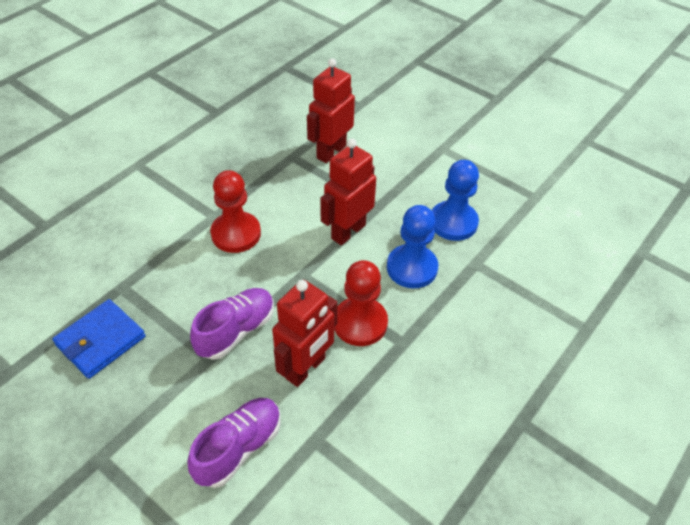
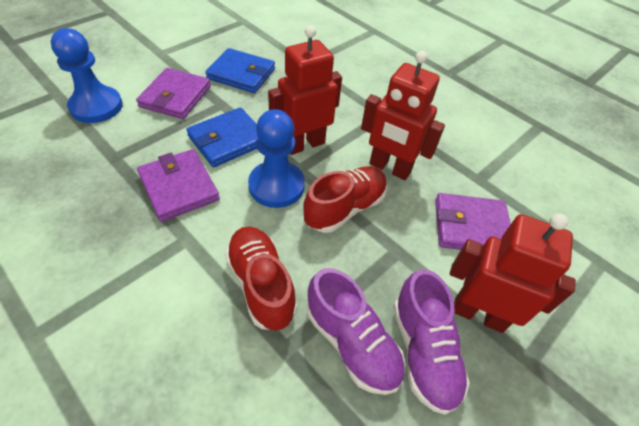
blue wallet: 1 -> 2
purple wallet: 0 -> 3
red pawn: 2 -> 0
red shoe: 0 -> 2

